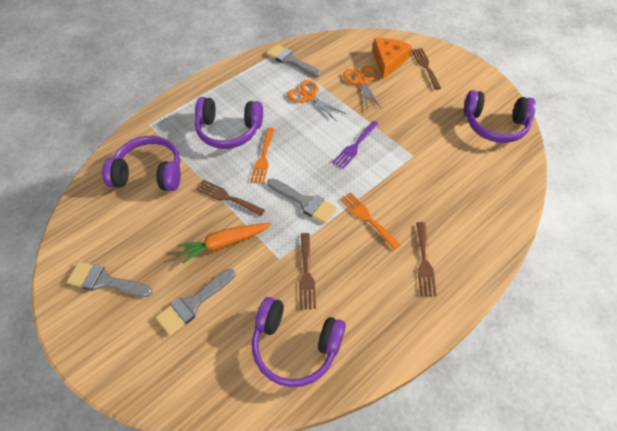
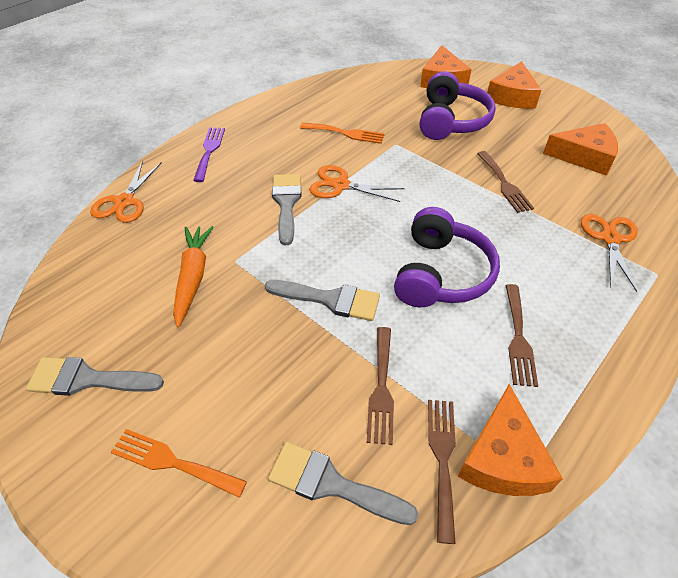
orange cheese: 1 -> 4
orange scissors: 2 -> 3
purple headphones: 4 -> 2

